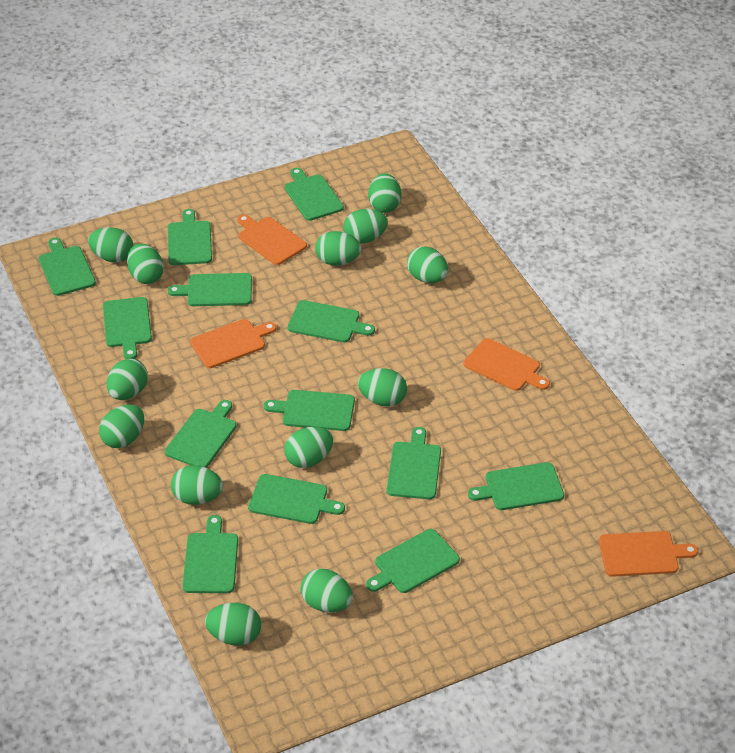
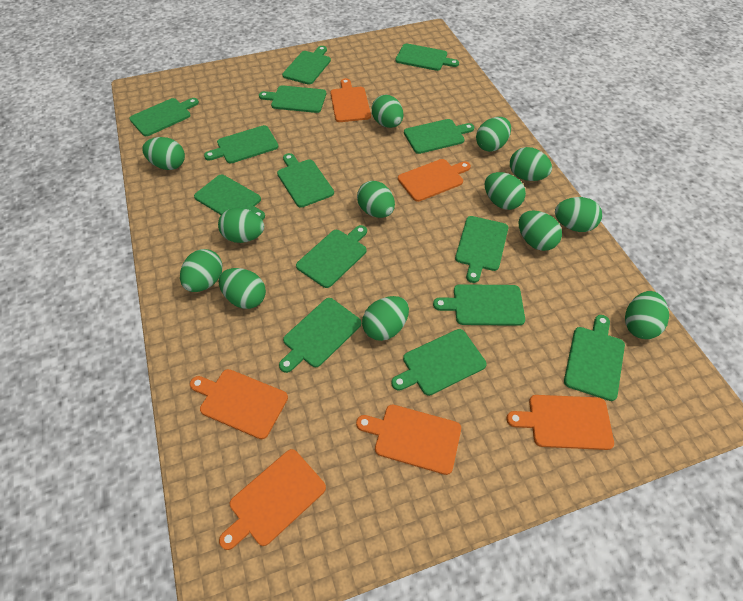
green cutting board: 13 -> 14
orange cutting board: 4 -> 6

